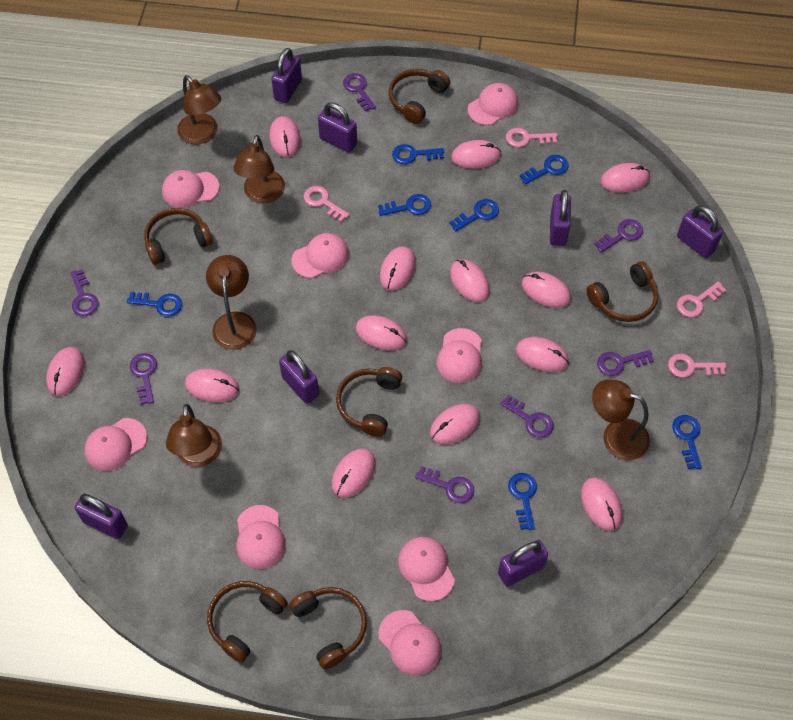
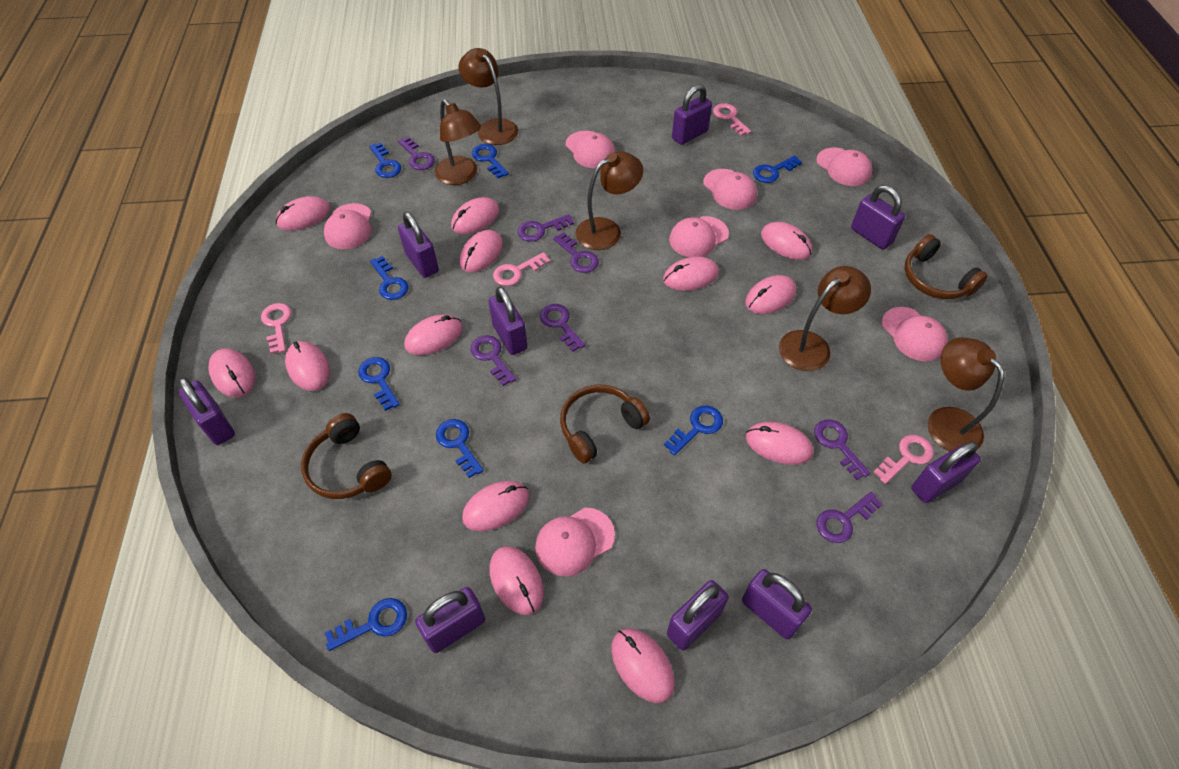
blue key: 7 -> 8
brown headphones: 6 -> 3
pink cap: 8 -> 7
purple padlock: 7 -> 9

